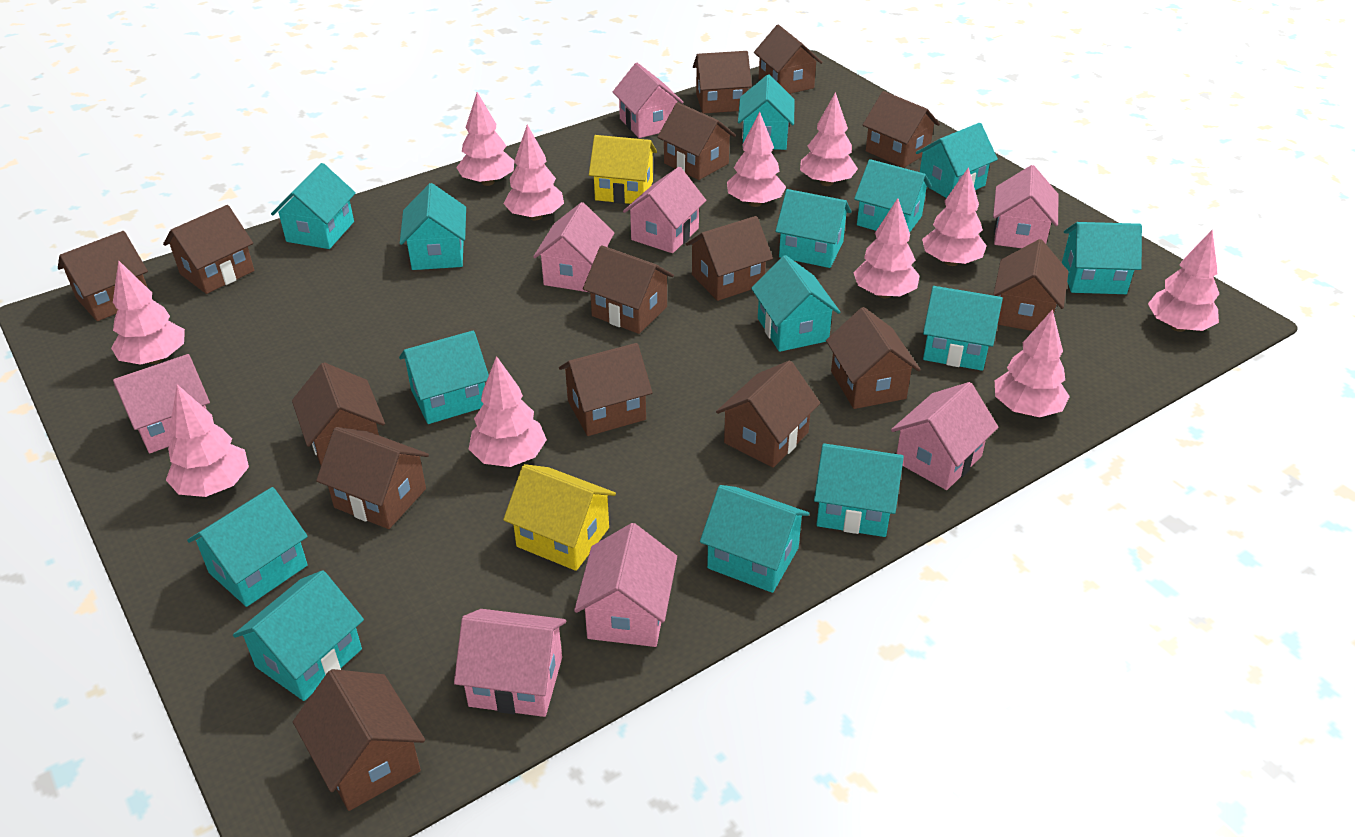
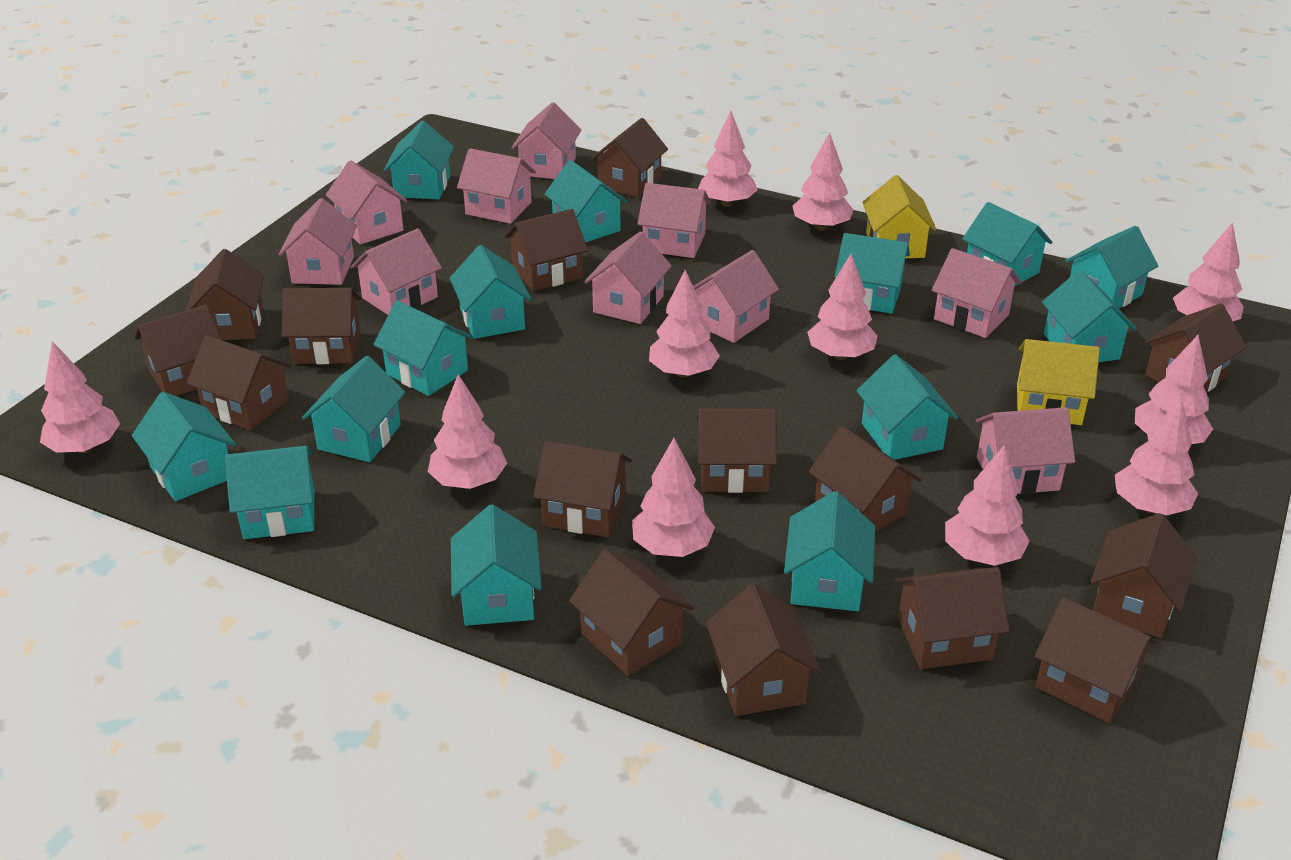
pink house: 8 -> 10

